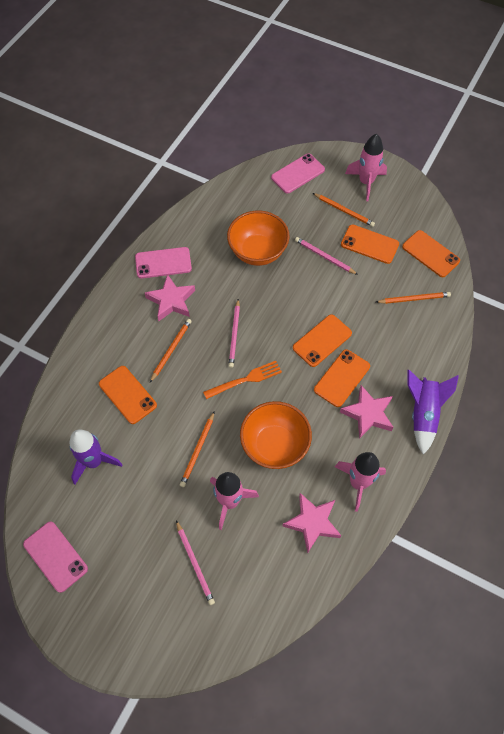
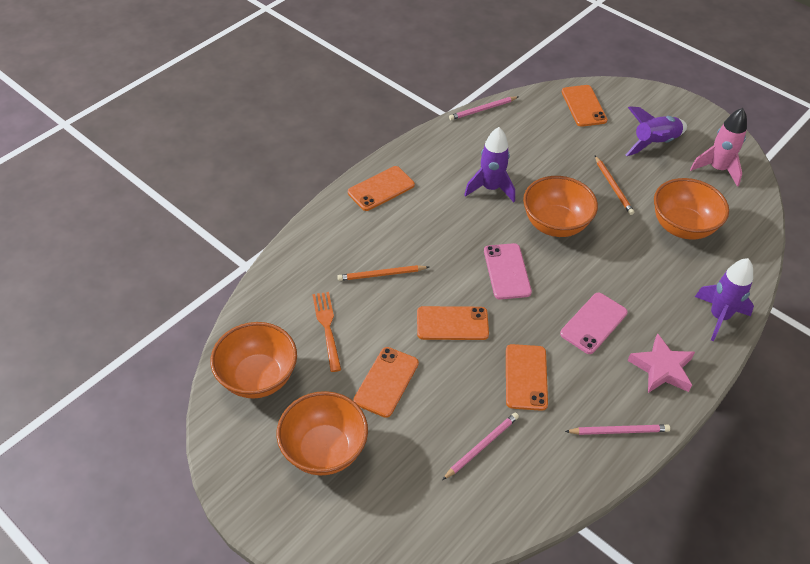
orange bowl: 2 -> 4
orange pencil: 4 -> 2
pink phone: 3 -> 2
pink rocket: 3 -> 1
pink star: 3 -> 1
purple rocket: 2 -> 3

